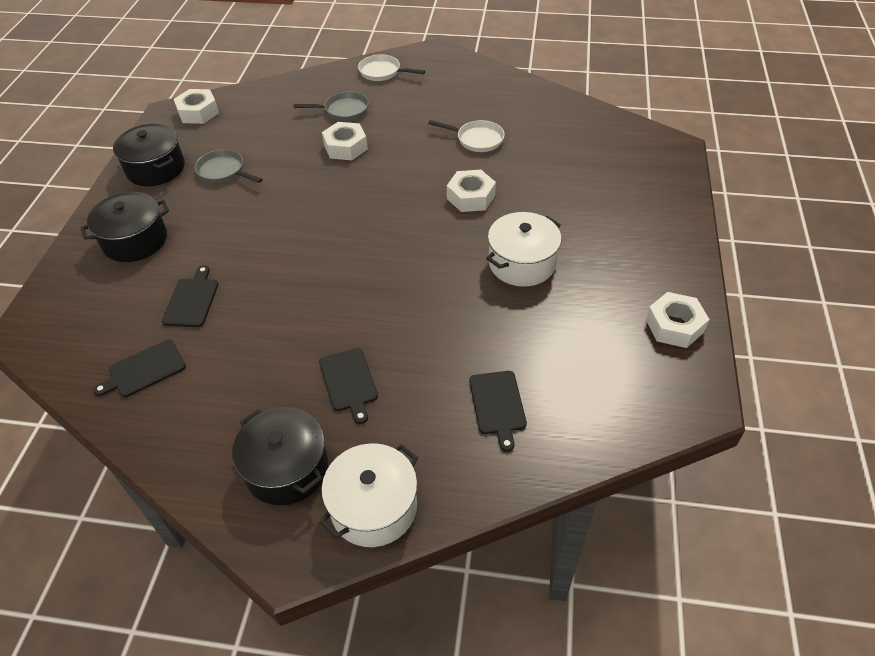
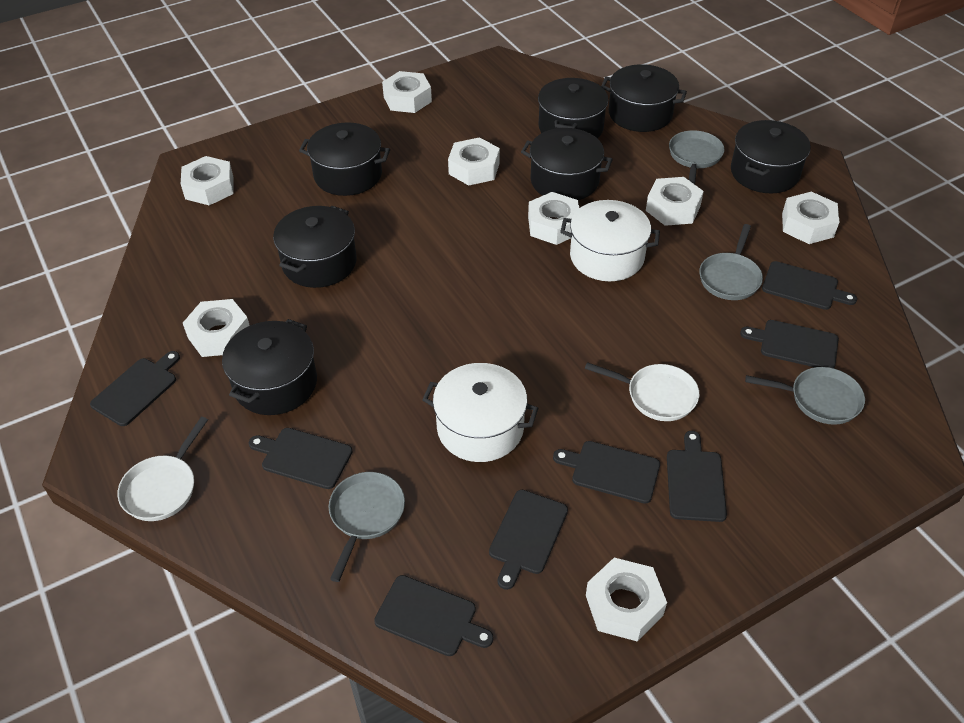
black cutting board: 4 -> 8
black pot: 3 -> 7
grey pan: 2 -> 4
white nut: 4 -> 8

